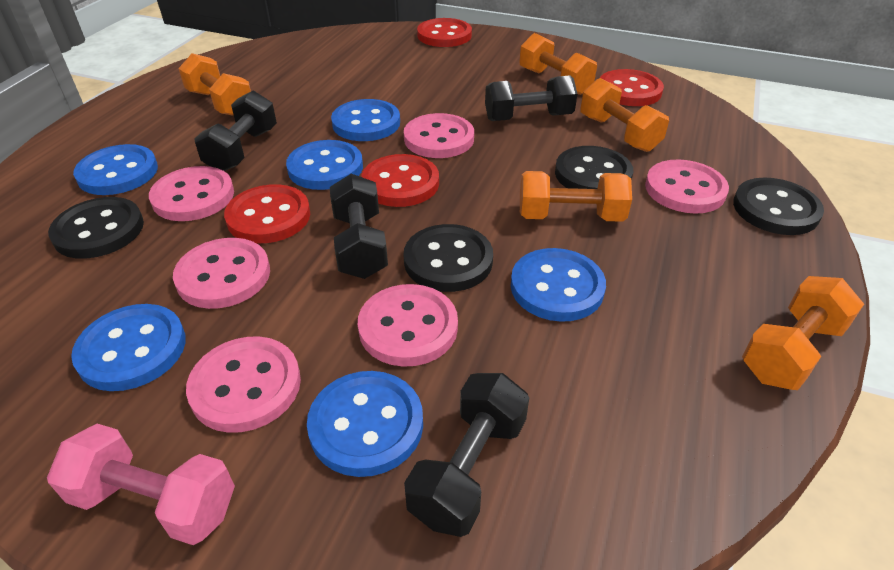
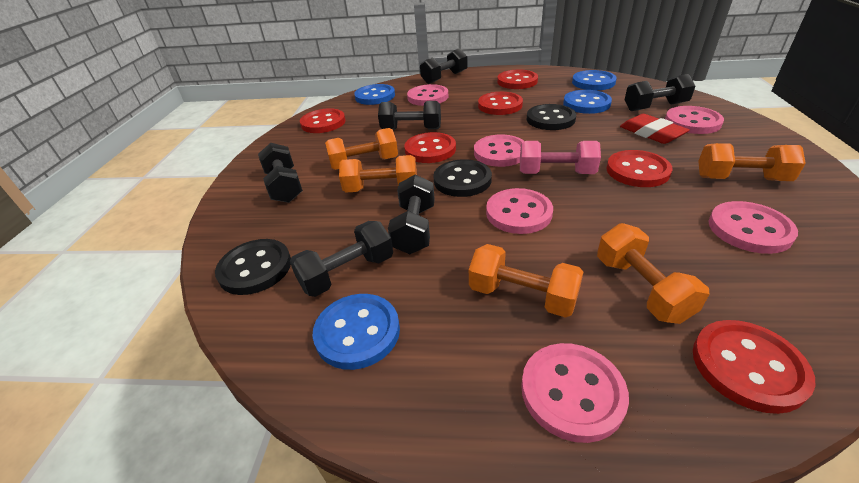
black button: 4 -> 3
black dumbbell: 4 -> 6
blue button: 6 -> 4
red button: 4 -> 6
red eraser: 0 -> 1

